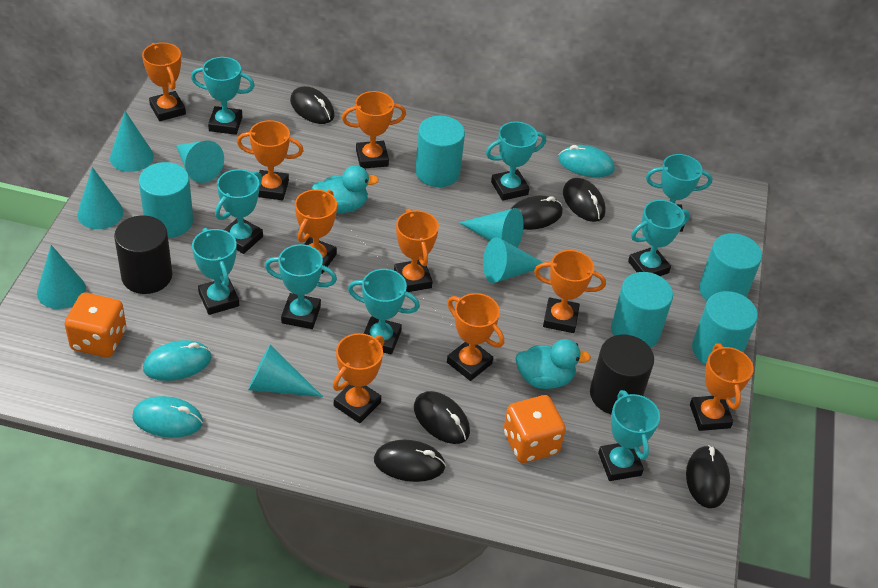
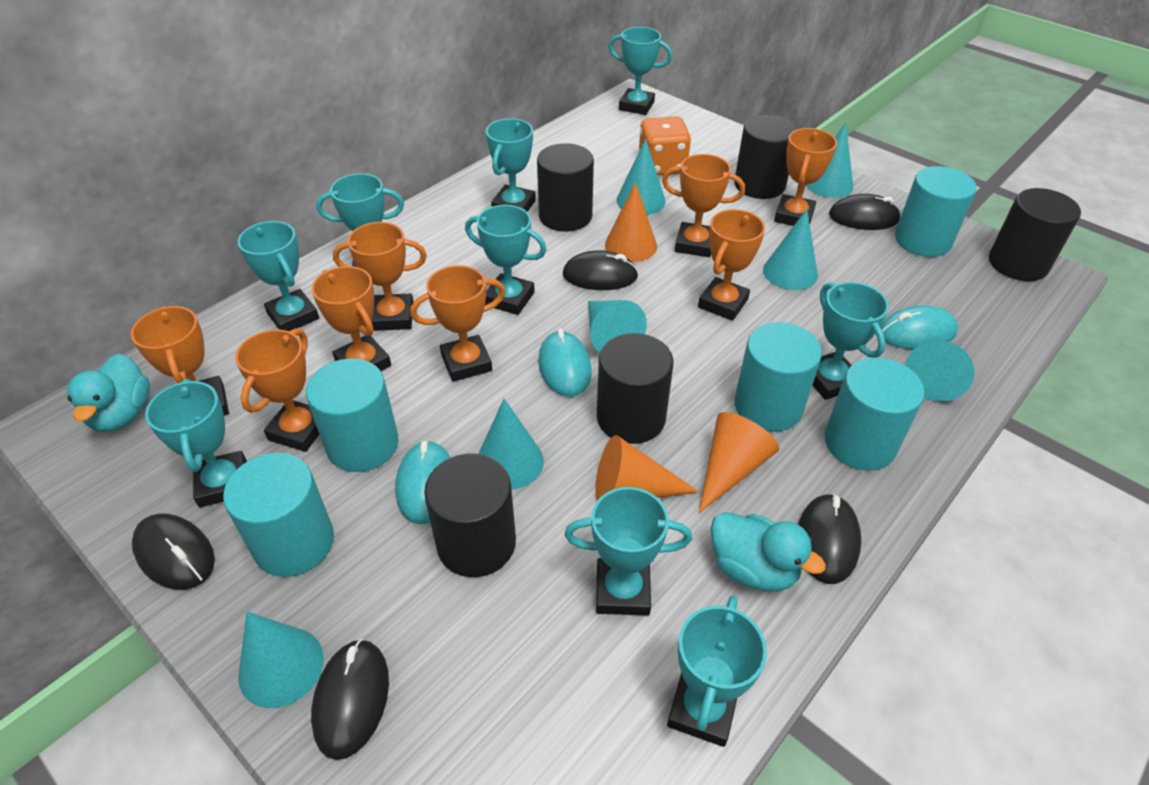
black cylinder: 2 -> 5
black mouse: 6 -> 5
orange cone: 0 -> 3
orange dice: 2 -> 1
orange trophy: 9 -> 8

